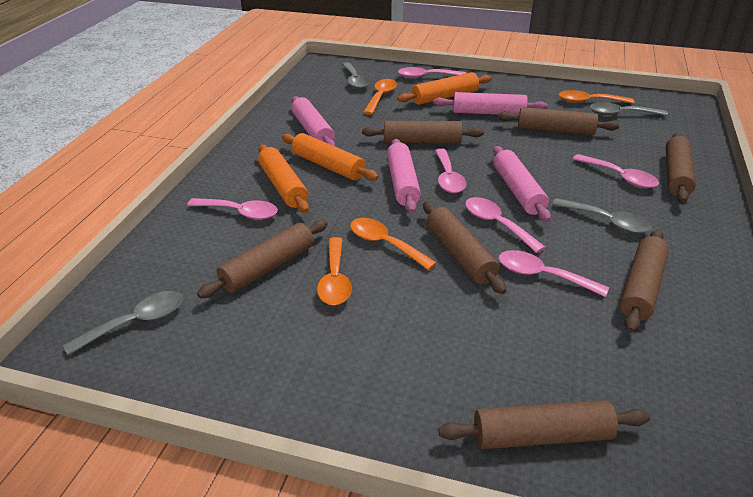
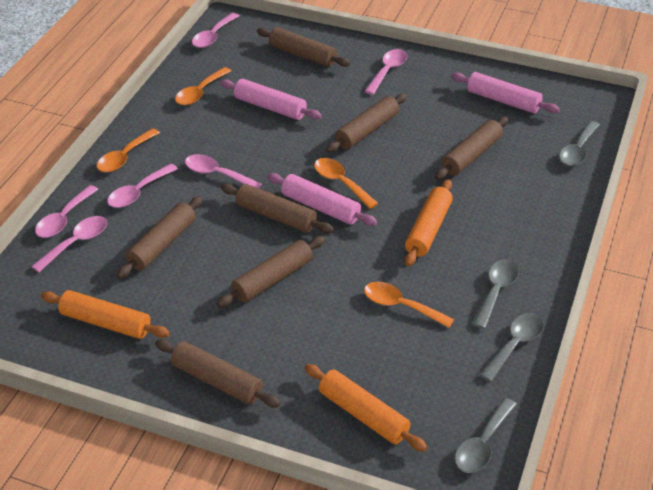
pink rolling pin: 4 -> 3

